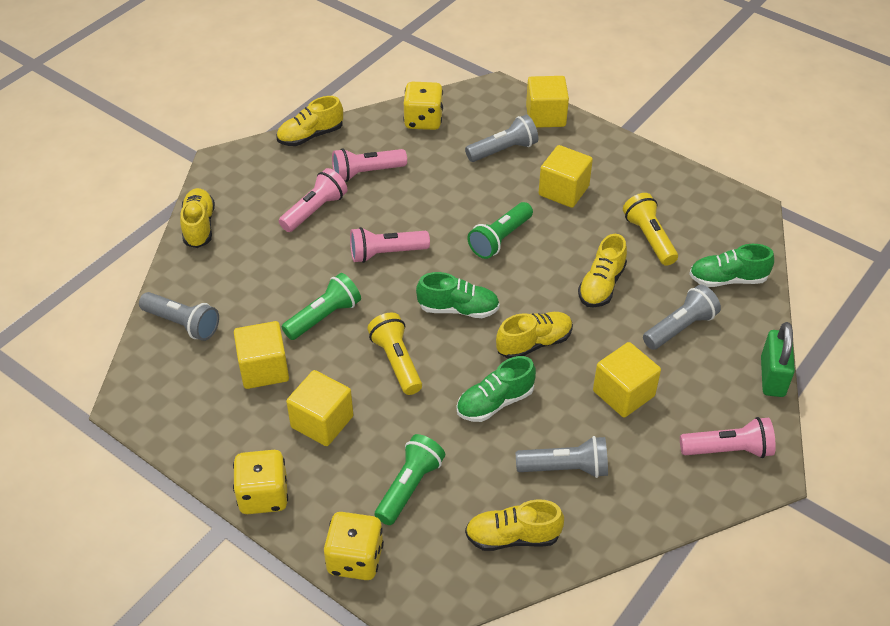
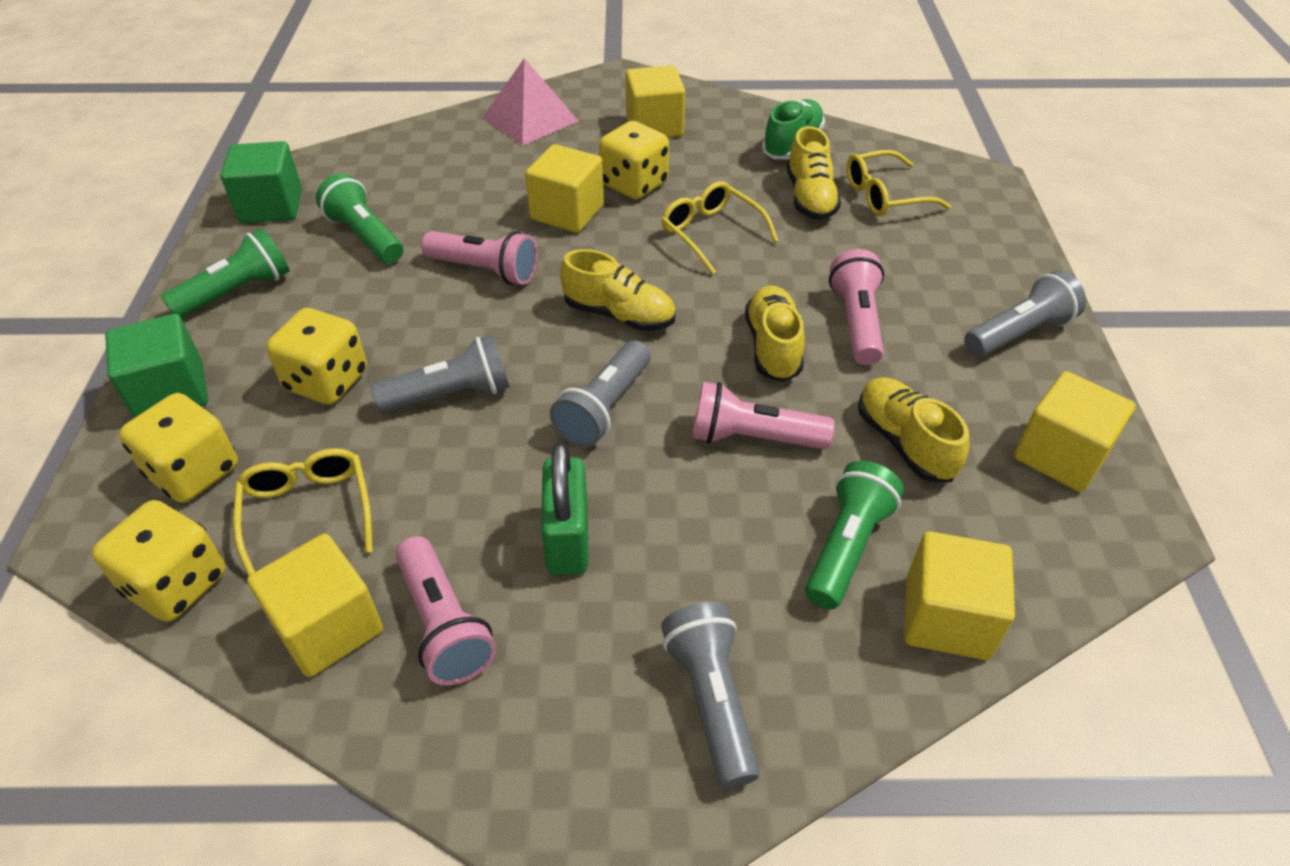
green cube: 0 -> 2
green shoe: 3 -> 1
pink pyramid: 0 -> 1
yellow dice: 3 -> 4
yellow flashlight: 2 -> 0
yellow glasses: 0 -> 3
yellow shoe: 5 -> 4

